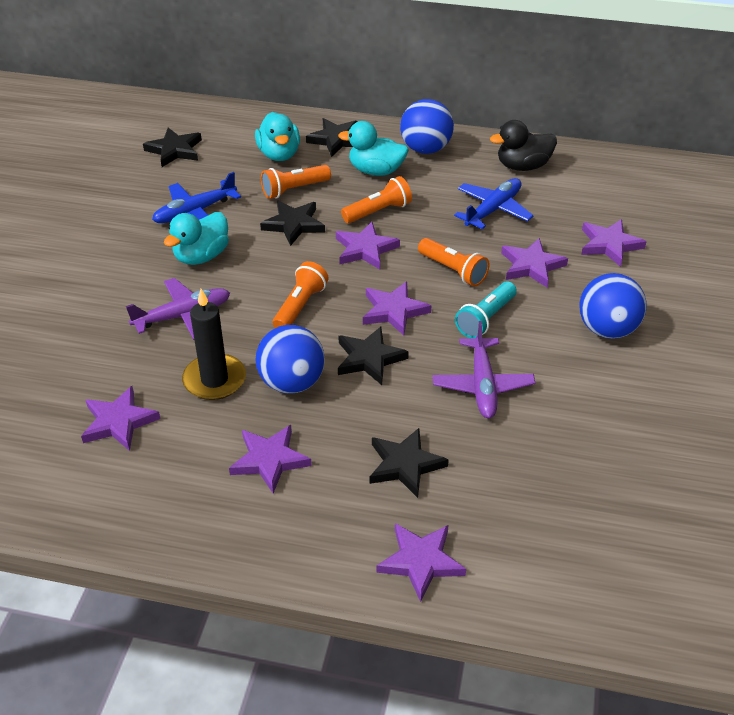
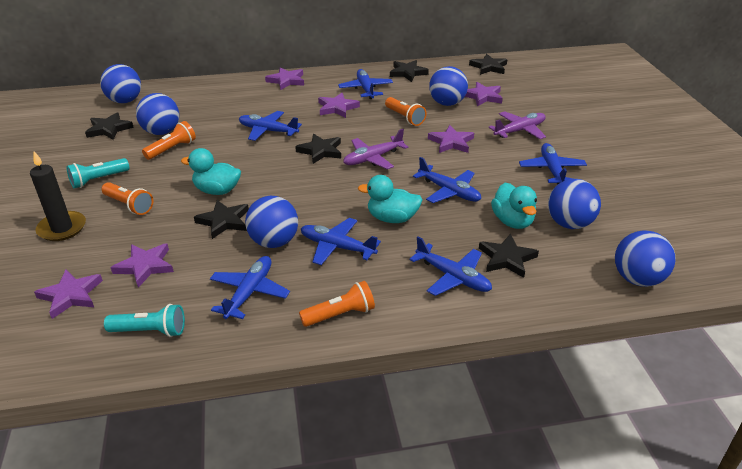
black duck: 1 -> 0
black star: 5 -> 6
blue ball: 3 -> 6
blue plane: 2 -> 7
purple star: 7 -> 6
turquoise flashlight: 1 -> 2

